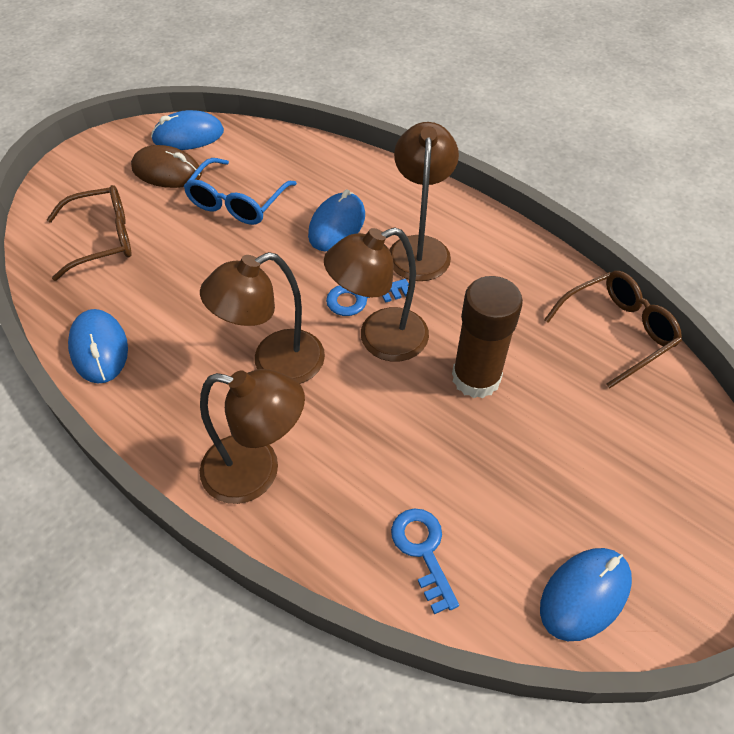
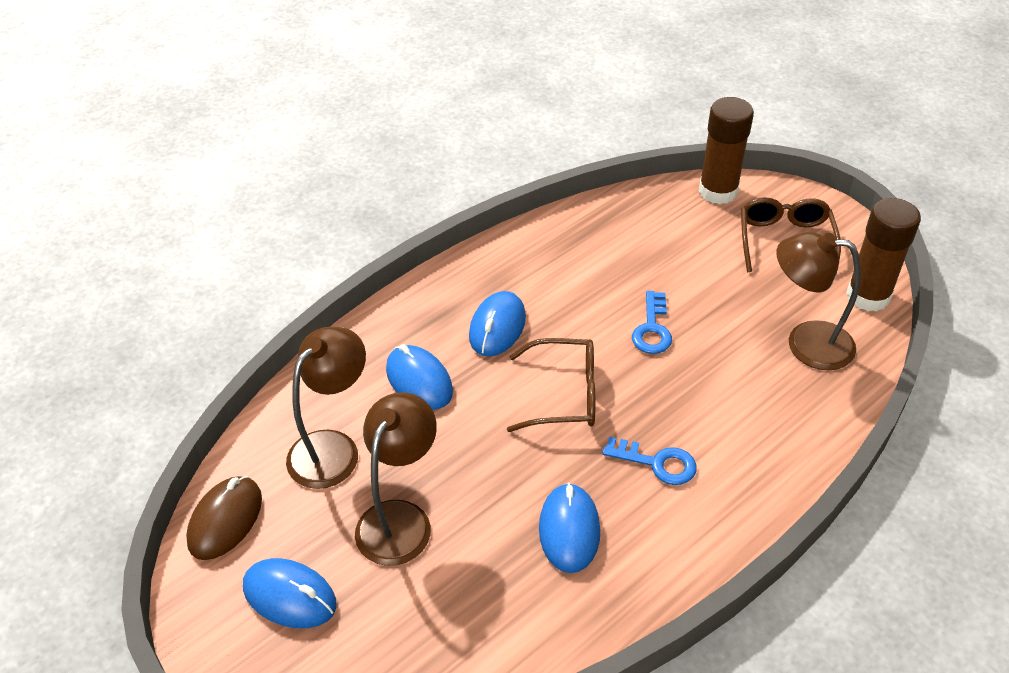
blue glasses: 1 -> 0
brown glue stick: 1 -> 2
brown lamp: 4 -> 3

